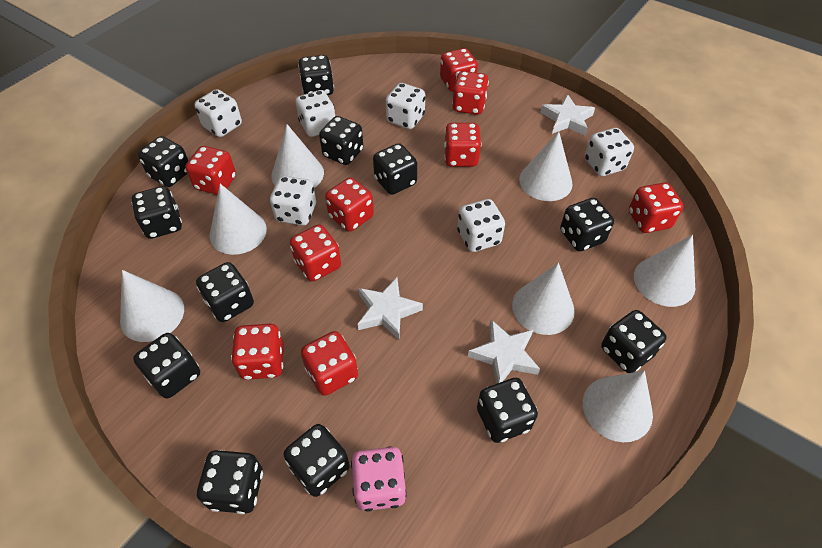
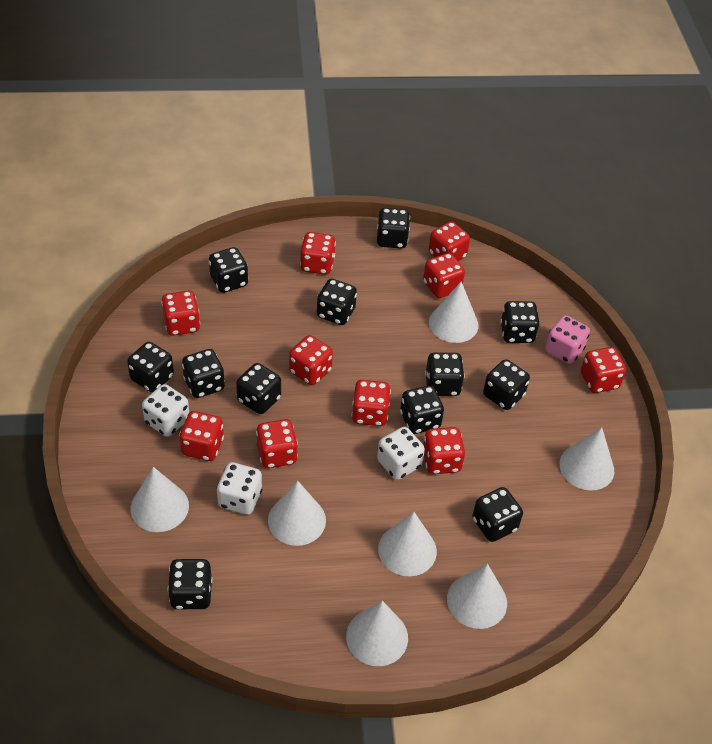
red dice: 9 -> 10
white dice: 6 -> 3
white star: 3 -> 0

